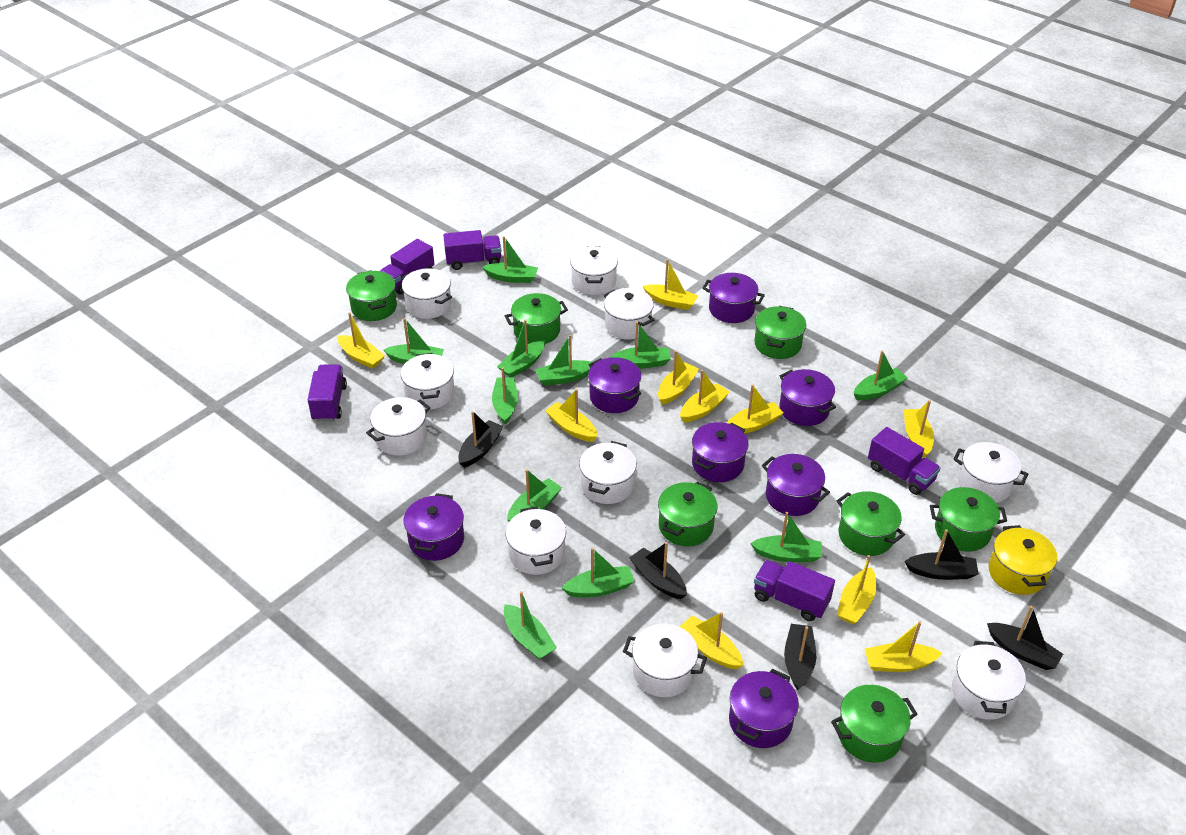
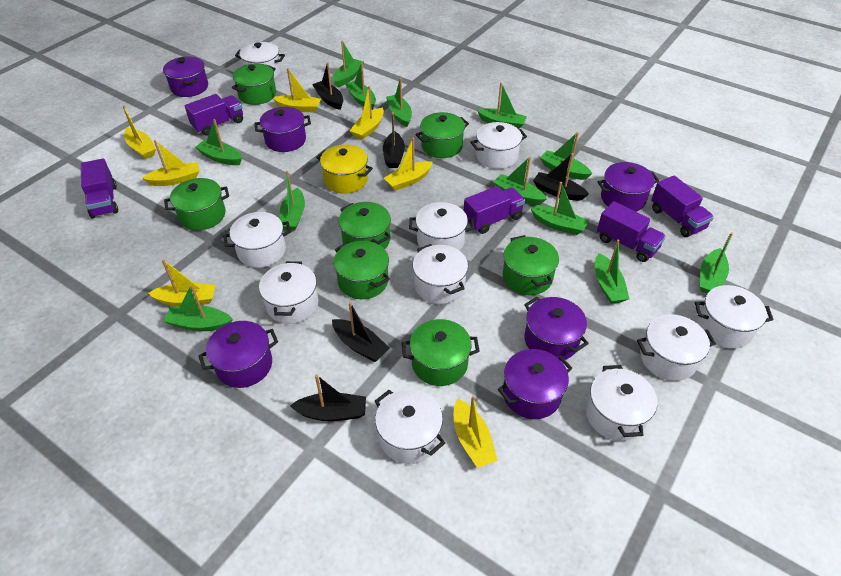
green boat: 11 -> 12
purple pot: 7 -> 6
yellow boat: 10 -> 7

